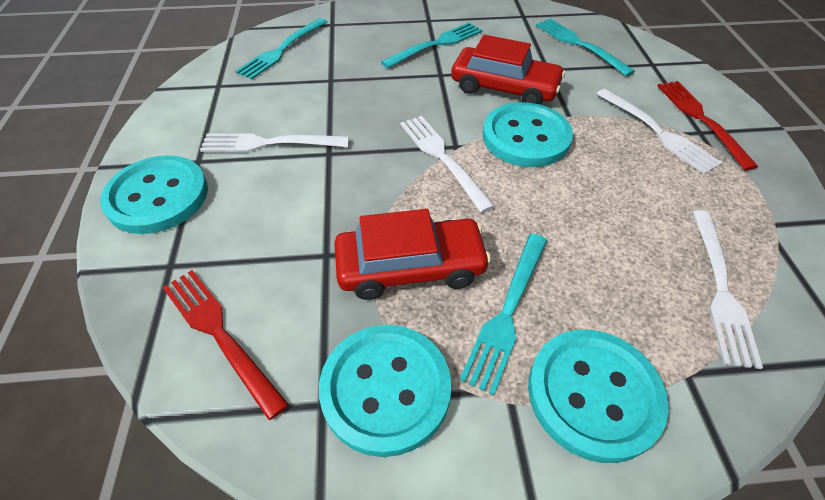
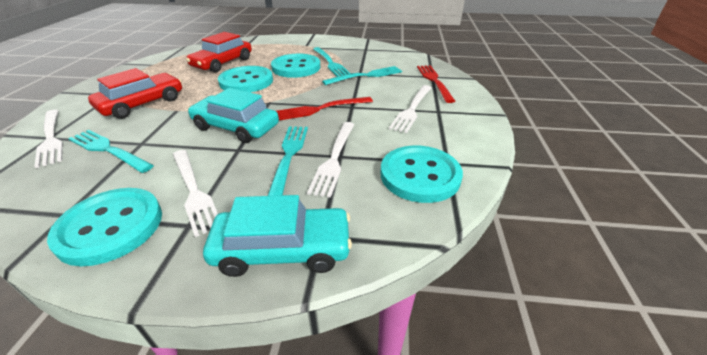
turquoise car: 0 -> 2

